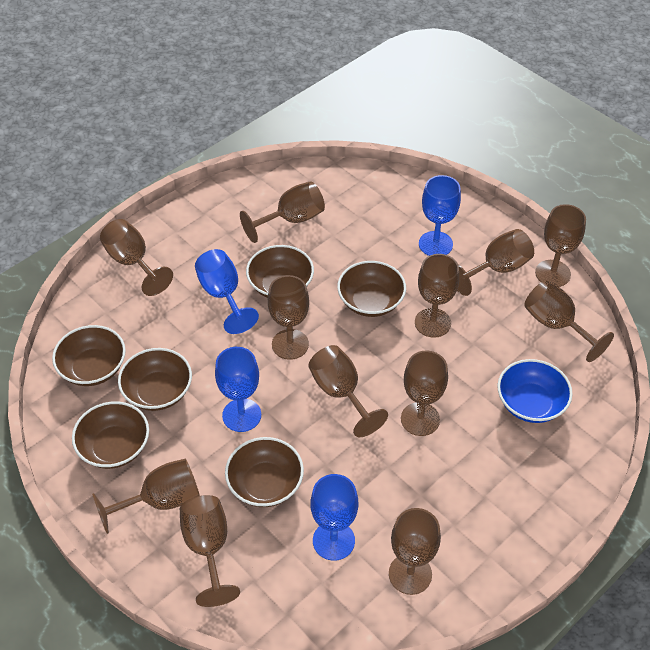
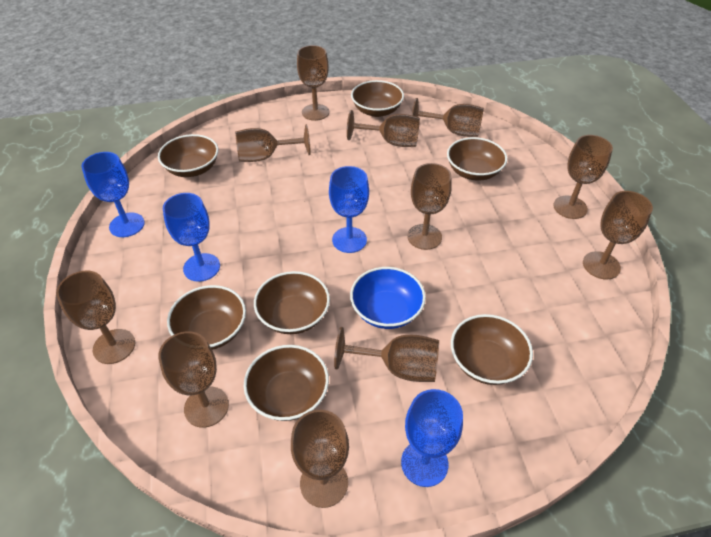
brown bowl: 6 -> 7
brown goblet: 12 -> 11

